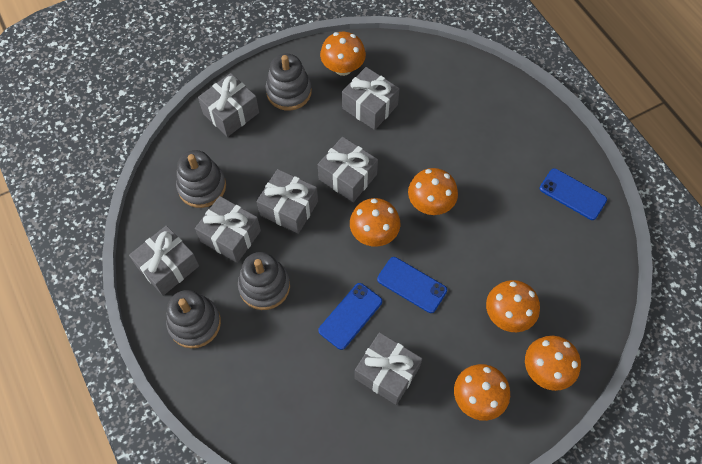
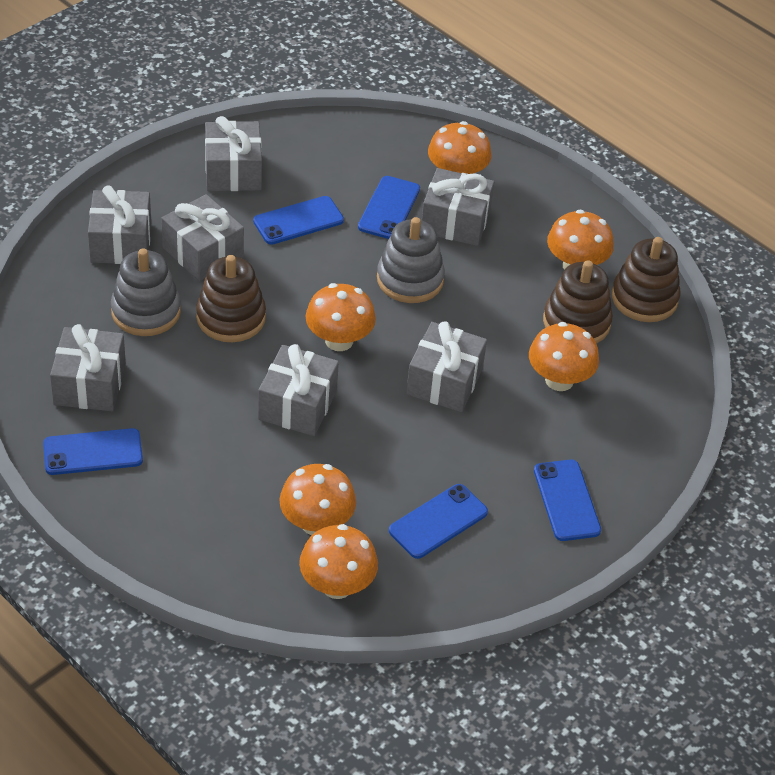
blue phone: 3 -> 5
brown stacking toy: 0 -> 3
grey stacking toy: 4 -> 2

